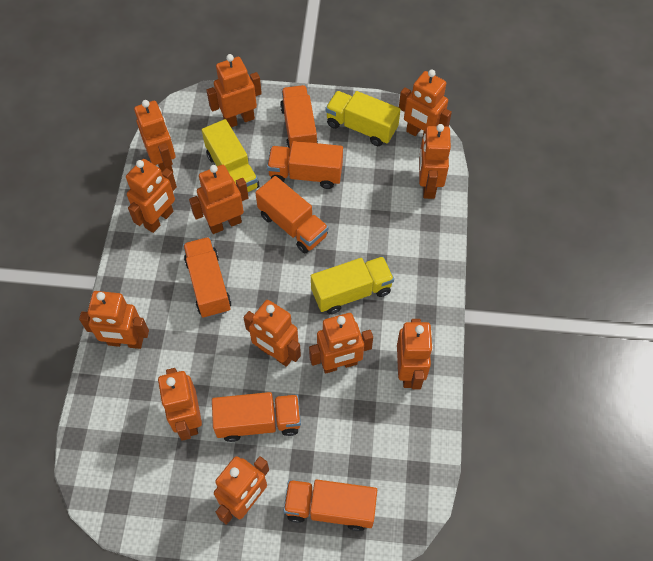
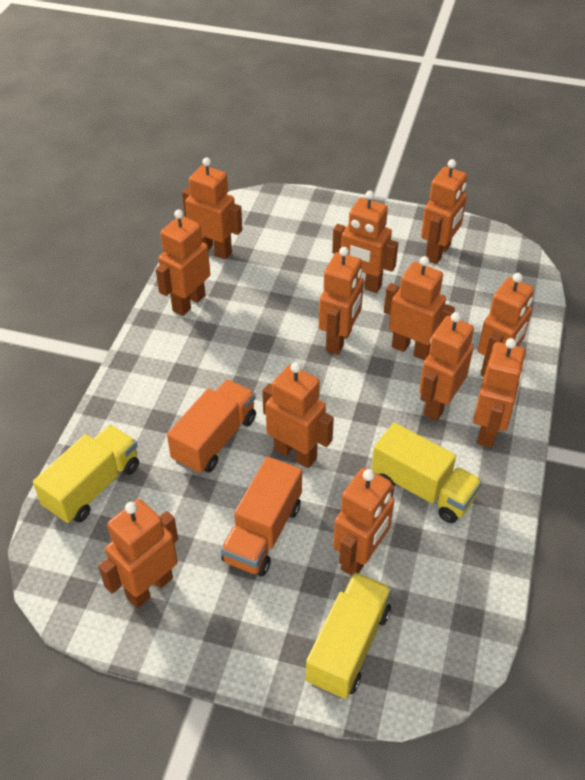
orange truck: 6 -> 2

